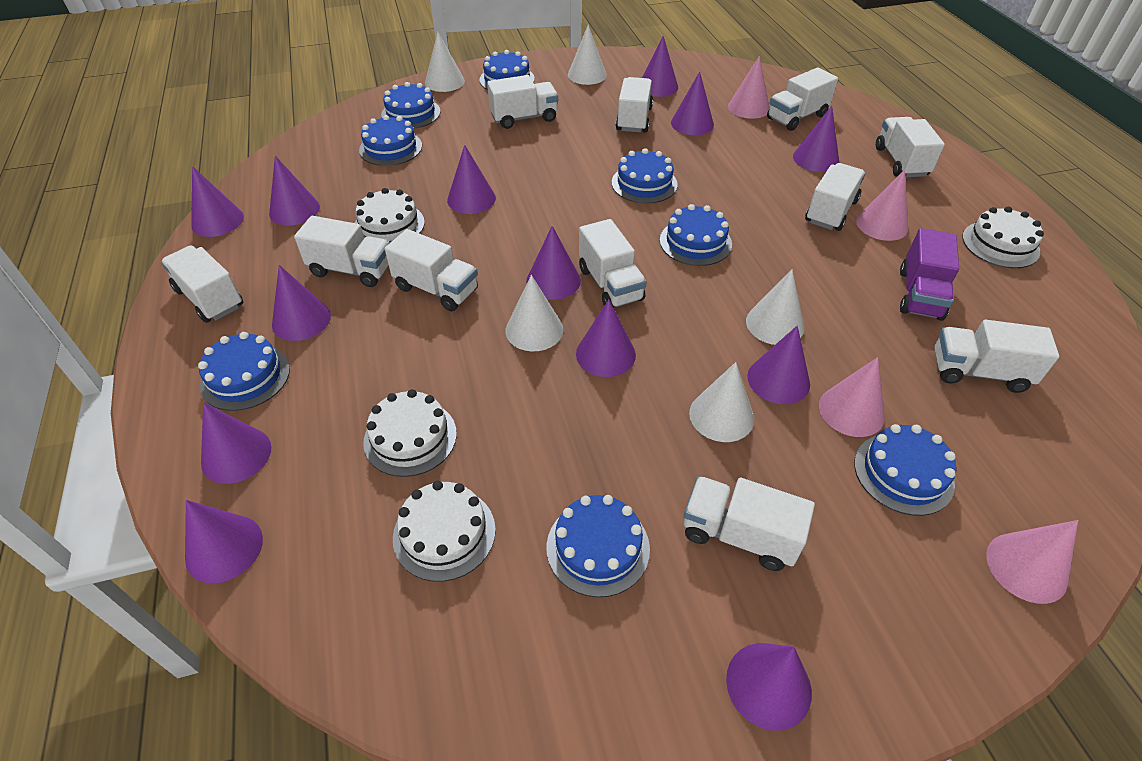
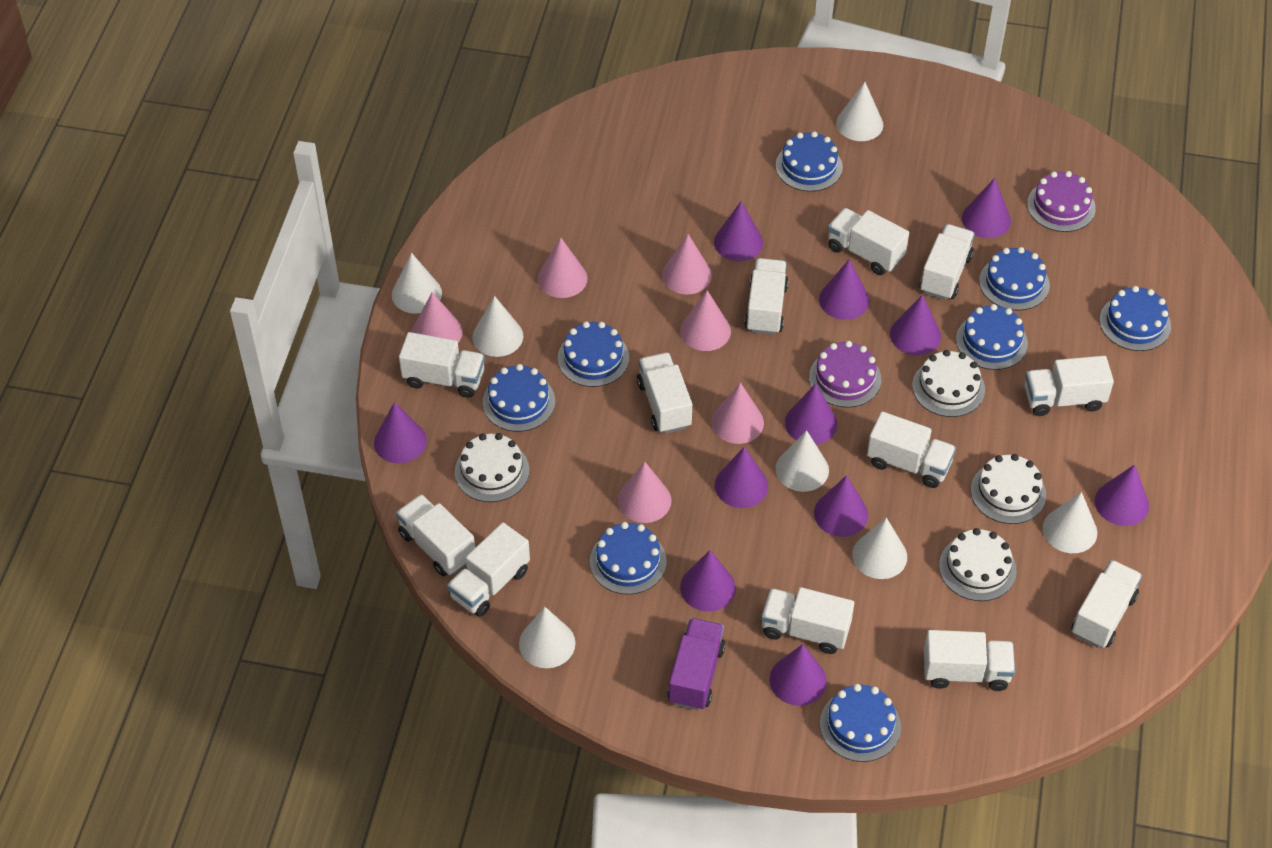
pink cone: 4 -> 6
purple cake: 0 -> 2
purple cone: 13 -> 11
white cone: 5 -> 7
white truck: 11 -> 12

